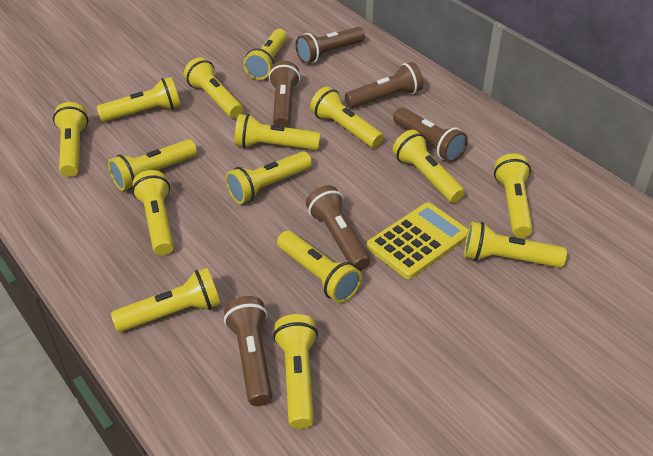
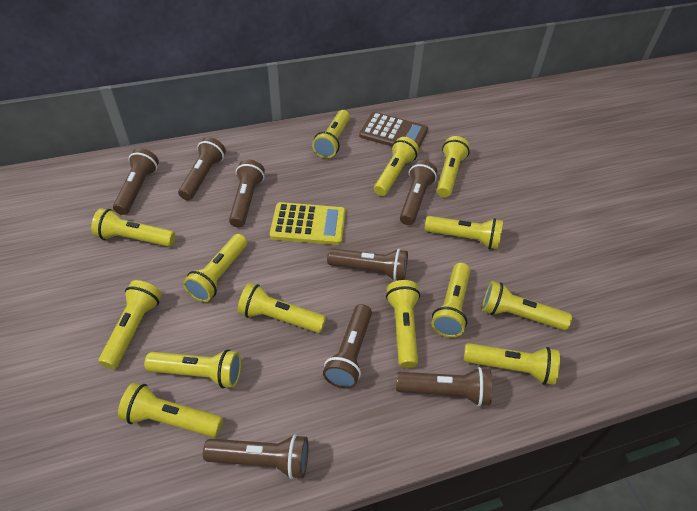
brown calculator: 0 -> 1
brown flashlight: 6 -> 8
yellow flashlight: 15 -> 14

